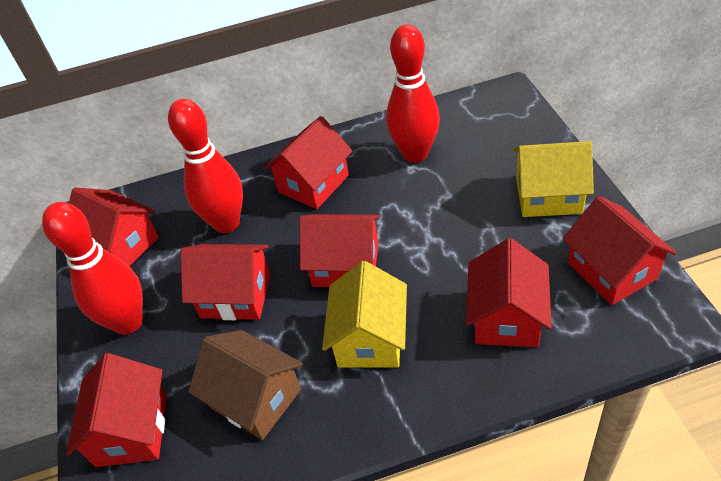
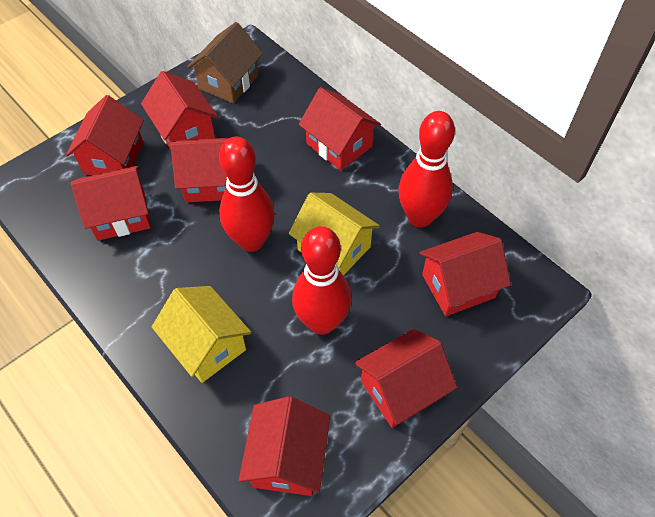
red house: 7 -> 8

